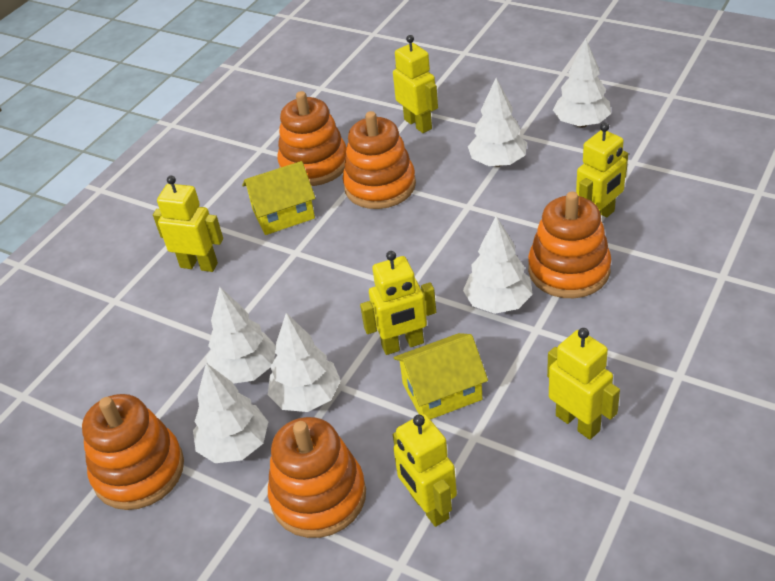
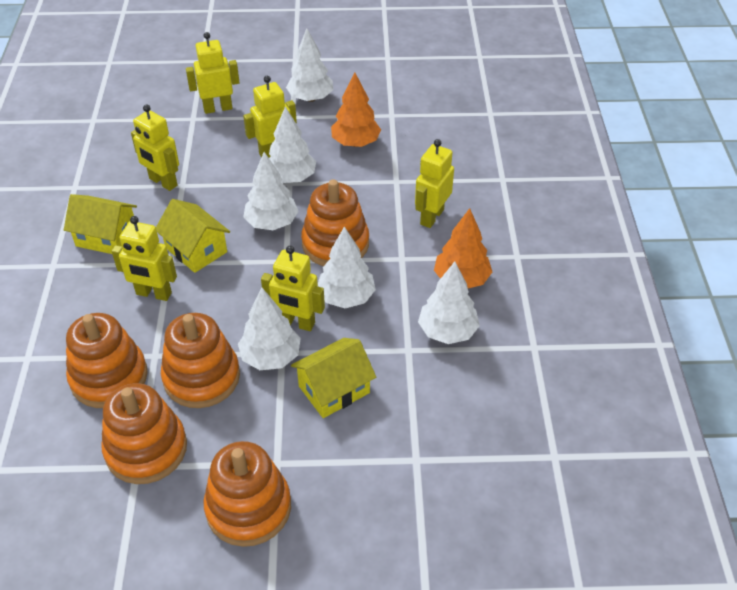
orange tree: 0 -> 2
yellow house: 2 -> 3

